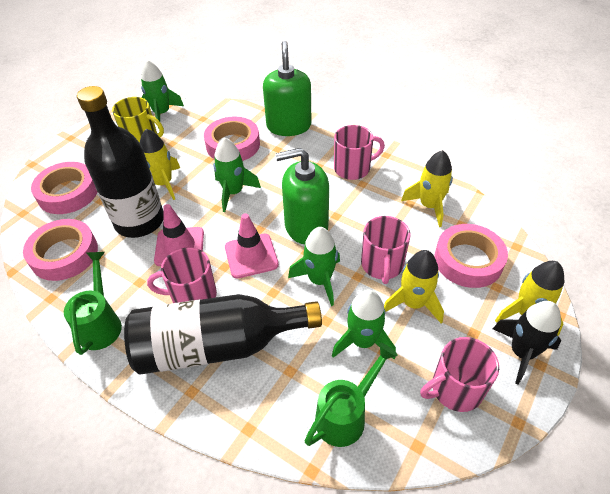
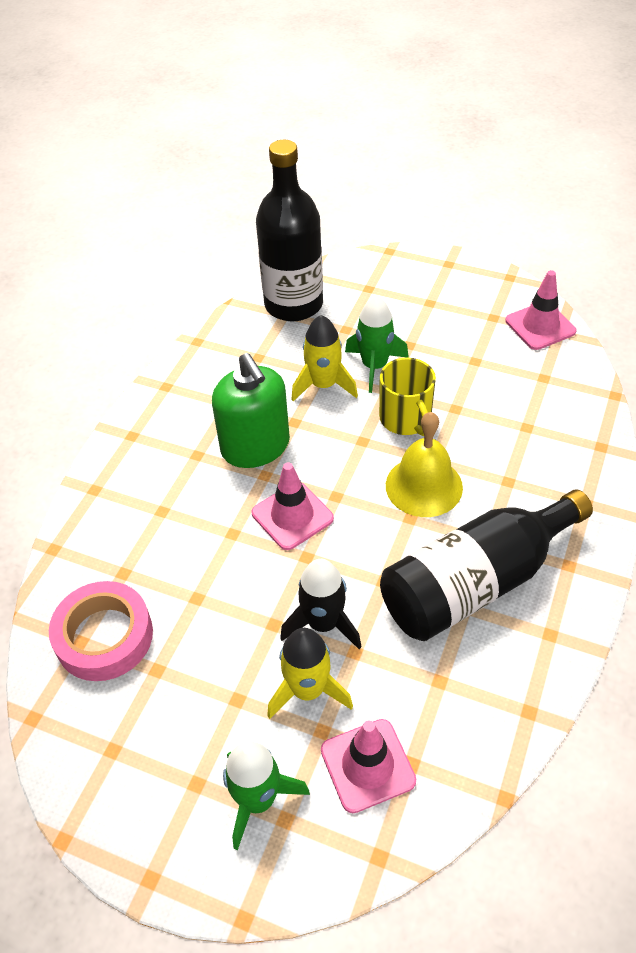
green rocket: 4 -> 2
green soap dispenser: 2 -> 1
green watering can: 2 -> 0
pink mug: 4 -> 0
pink tape: 4 -> 1
pink traffic cone: 2 -> 3
yellow bell: 0 -> 1
yellow rocket: 4 -> 2

